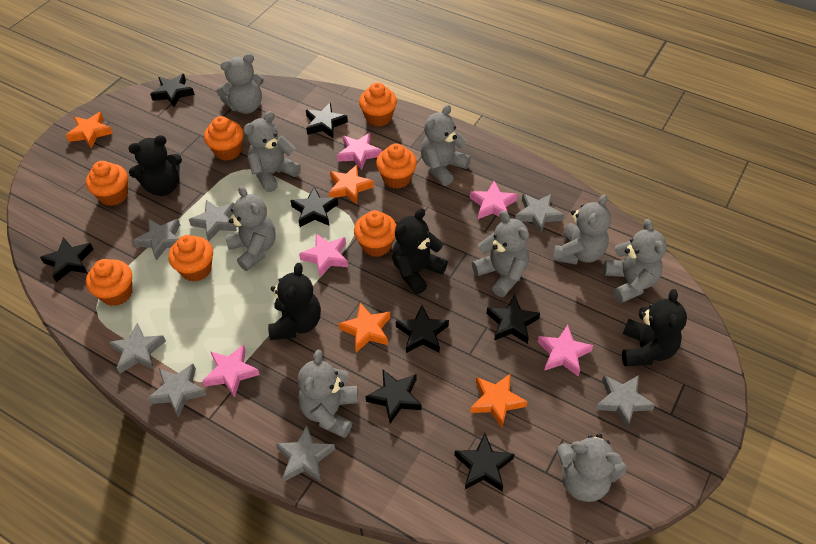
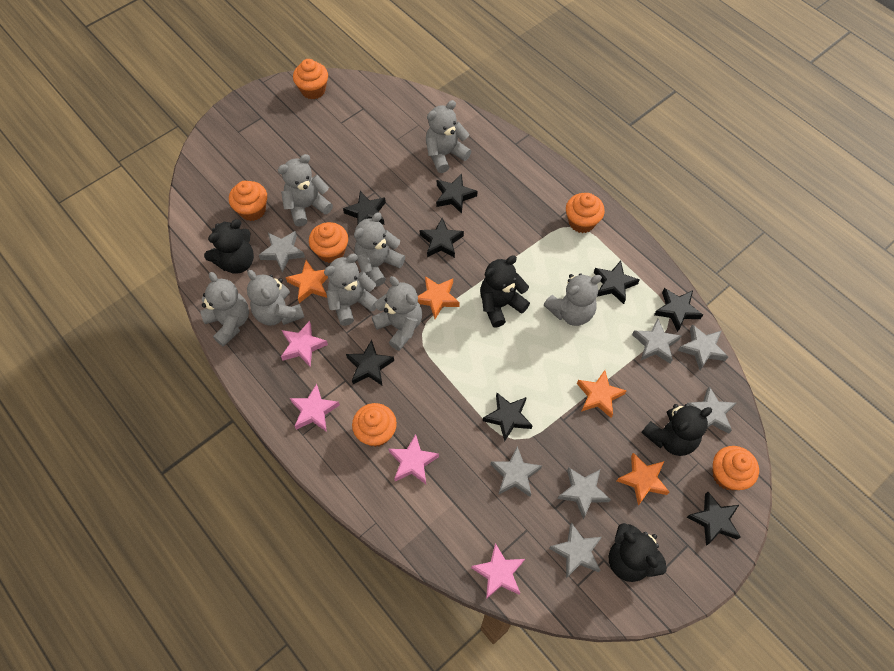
grey teddy bear: 9 -> 8
orange cupcake: 7 -> 6
pink star: 5 -> 4

